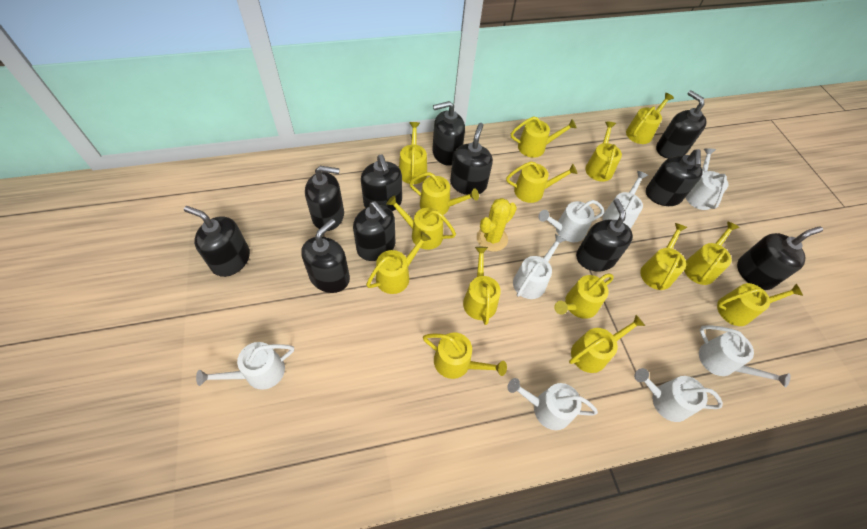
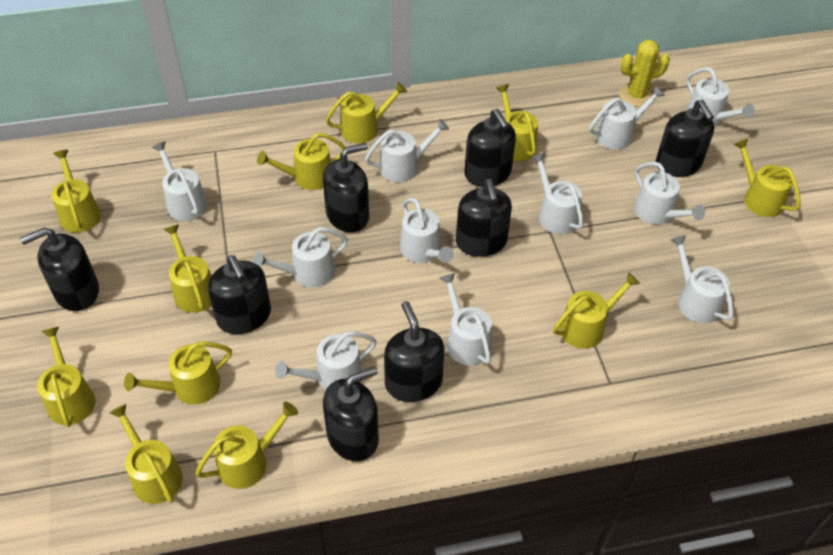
black soap dispenser: 11 -> 8
white watering can: 8 -> 11
yellow watering can: 15 -> 11

